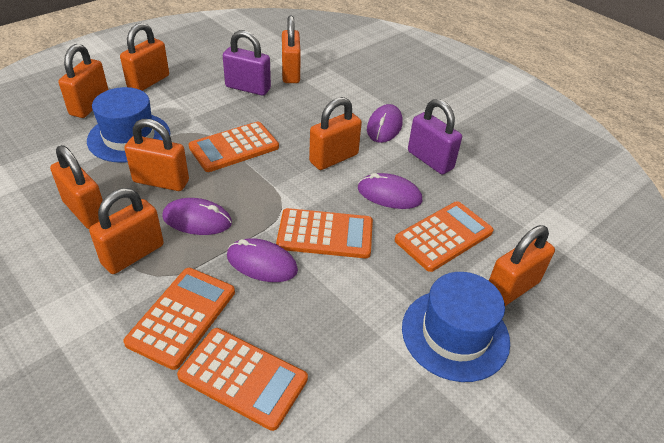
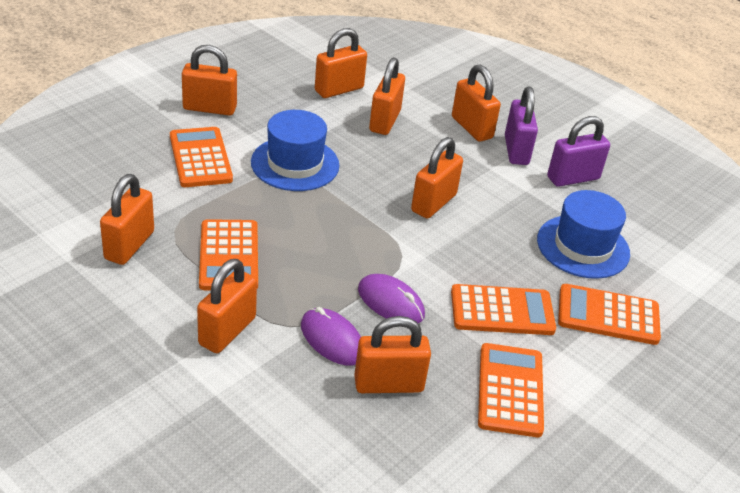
purple mouse: 4 -> 2

